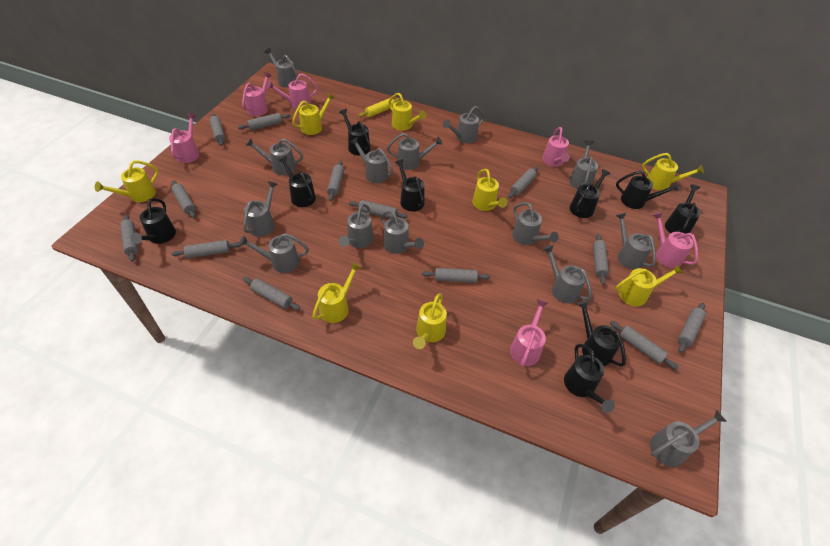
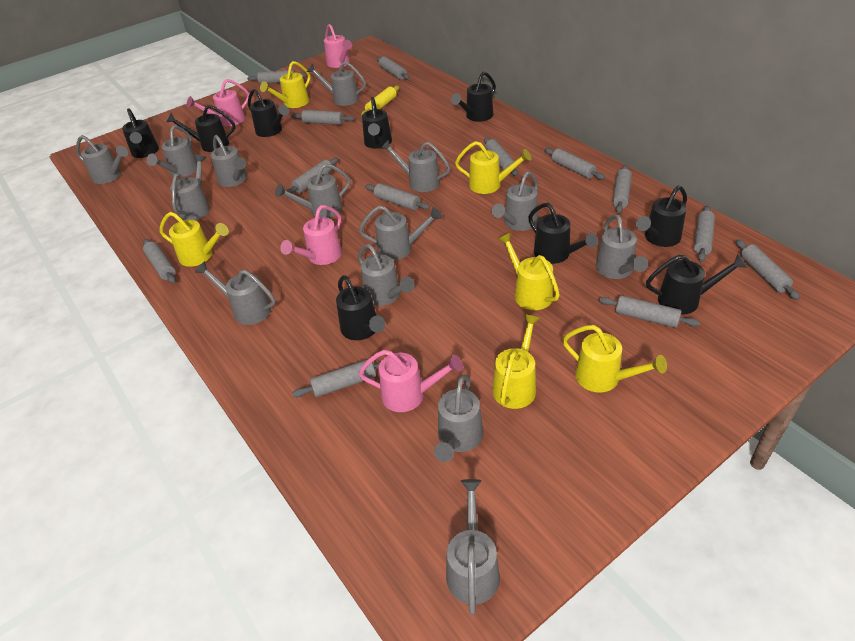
pink watering can: 6 -> 4
yellow watering can: 8 -> 6

